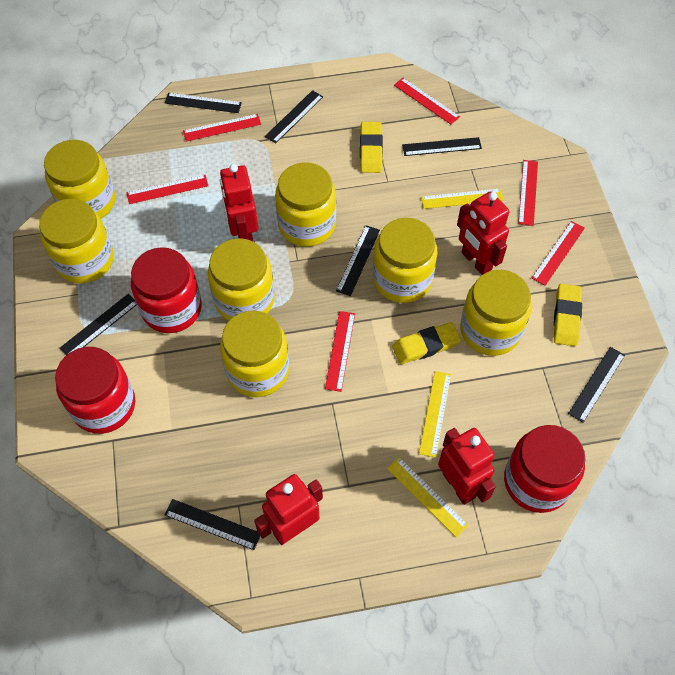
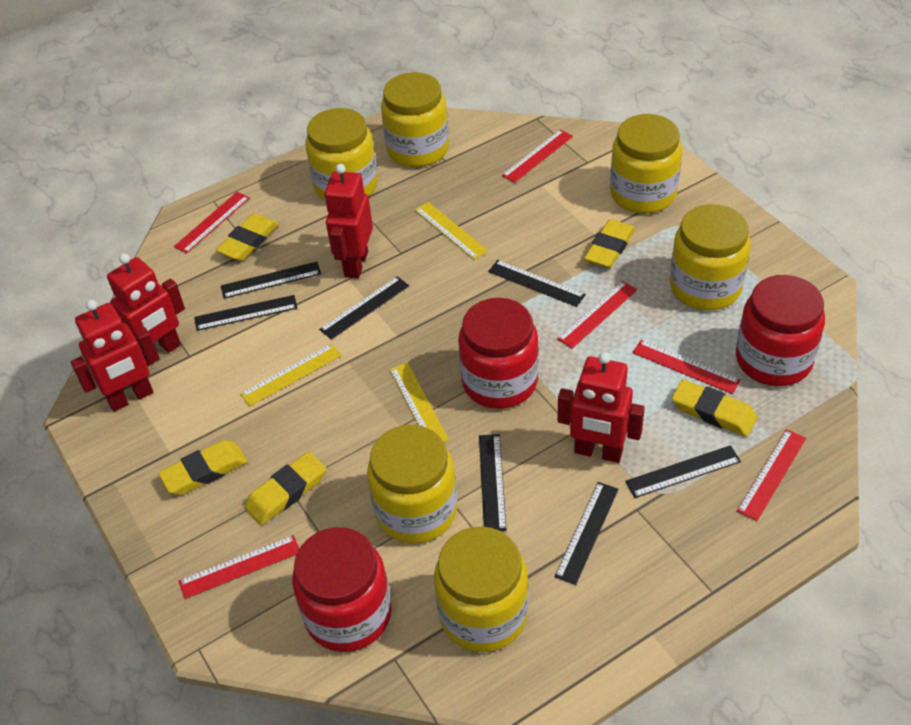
yellow eraser: 3 -> 5
yellow jar: 7 -> 6

